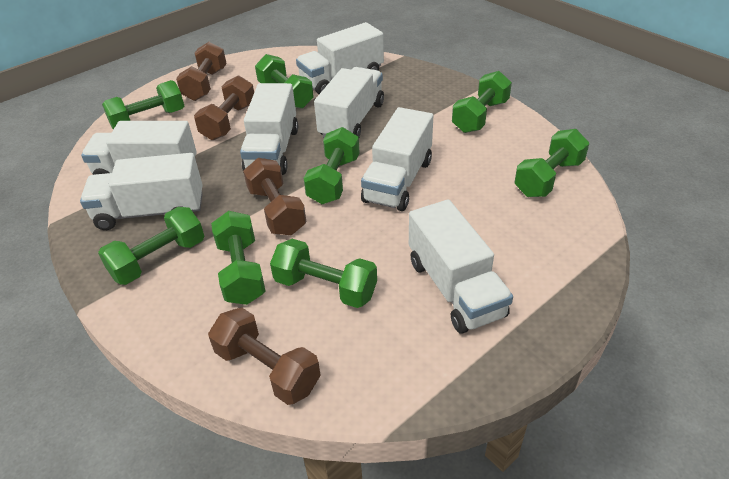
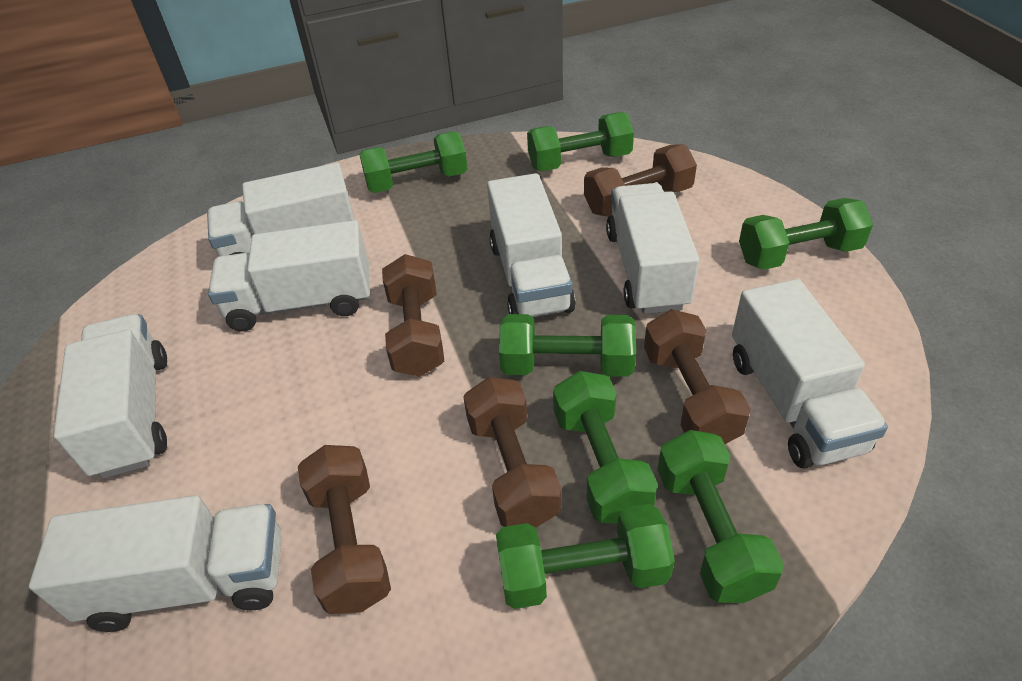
brown dumbbell: 4 -> 5
green dumbbell: 8 -> 7

